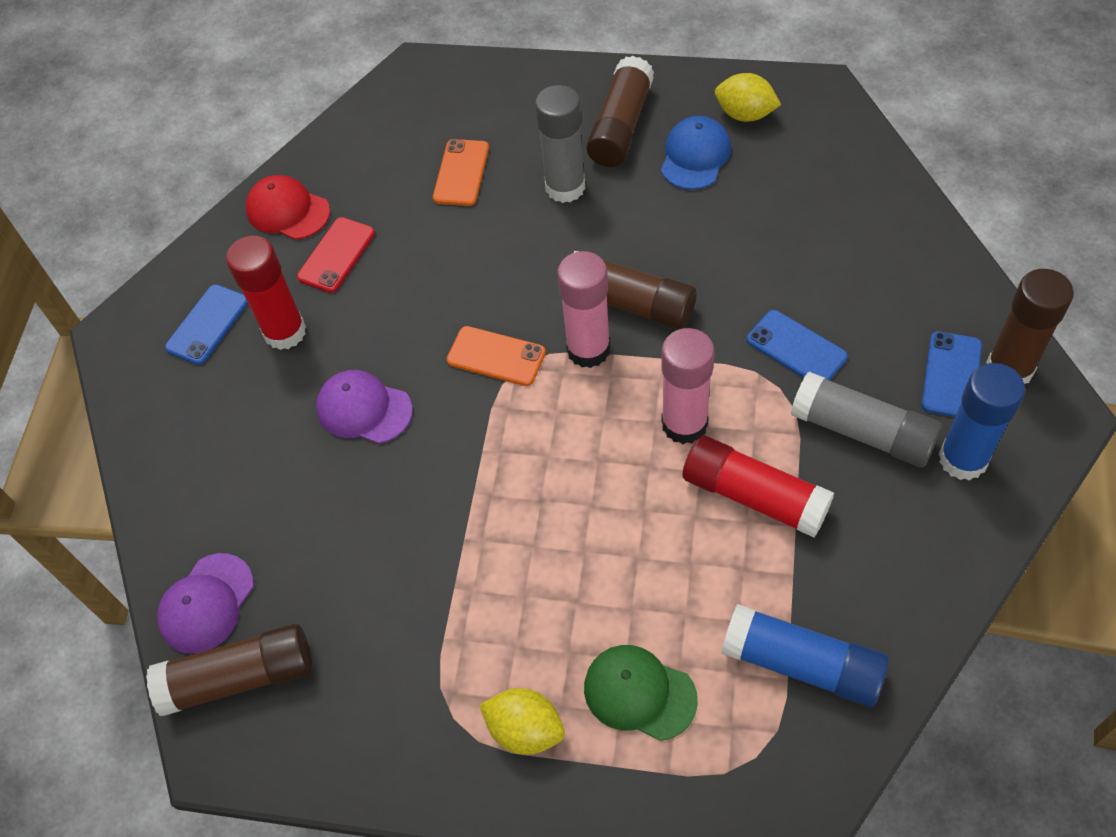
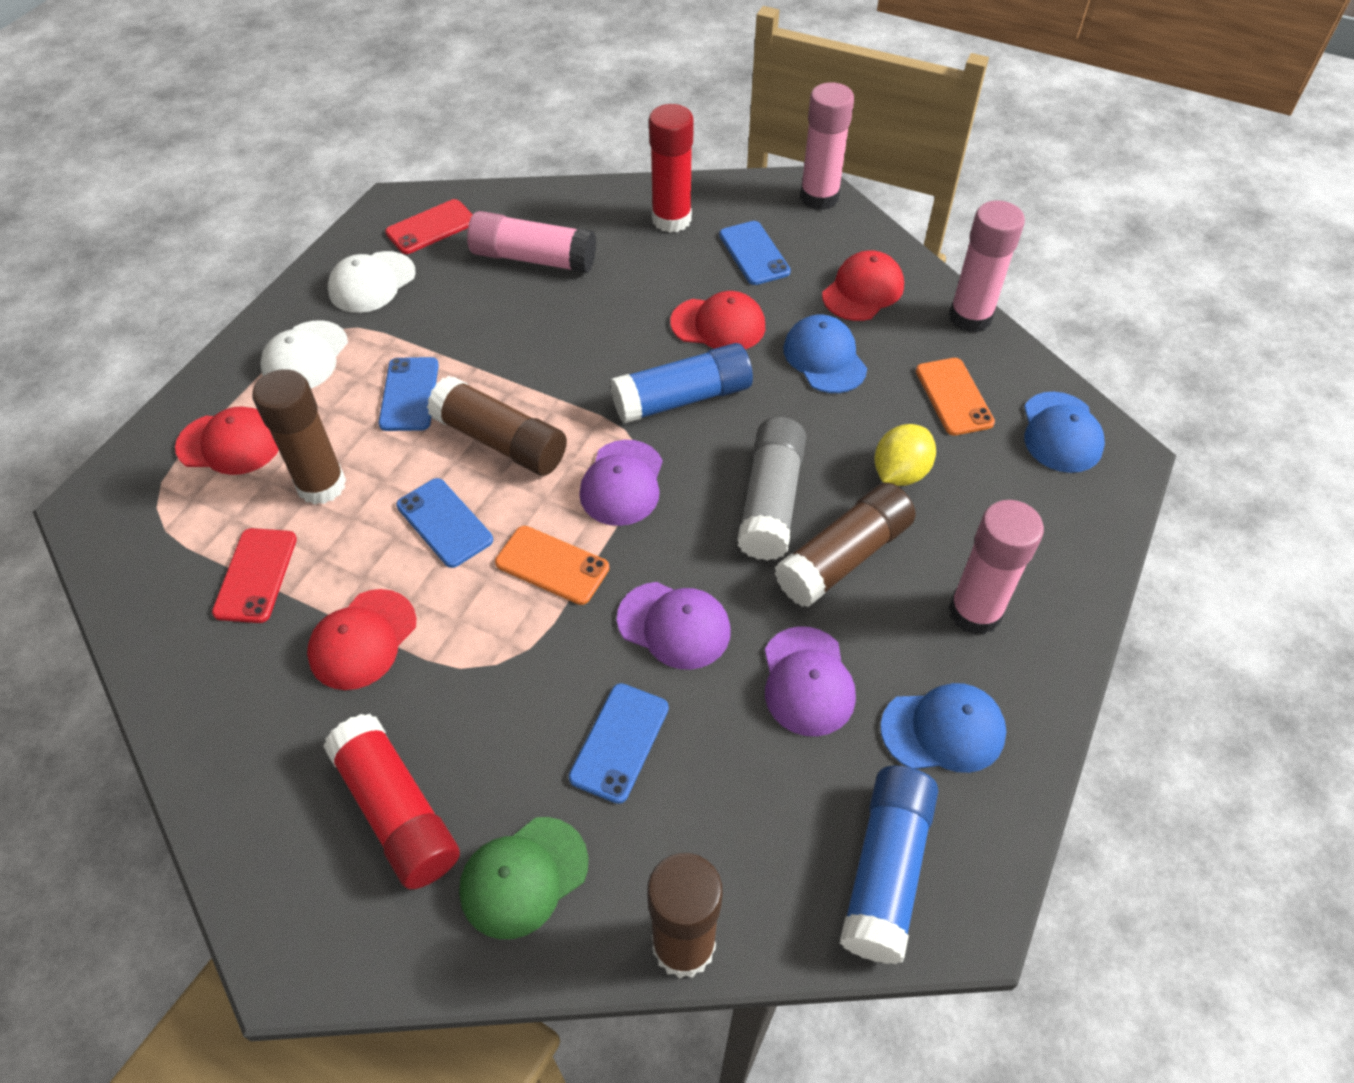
blue cap: 1 -> 3
blue phone: 3 -> 4
grey glue stick: 2 -> 1
pink glue stick: 2 -> 4
purple cap: 2 -> 3
red cap: 1 -> 4
red phone: 1 -> 2
white cap: 0 -> 2
yellow lemon: 2 -> 1

